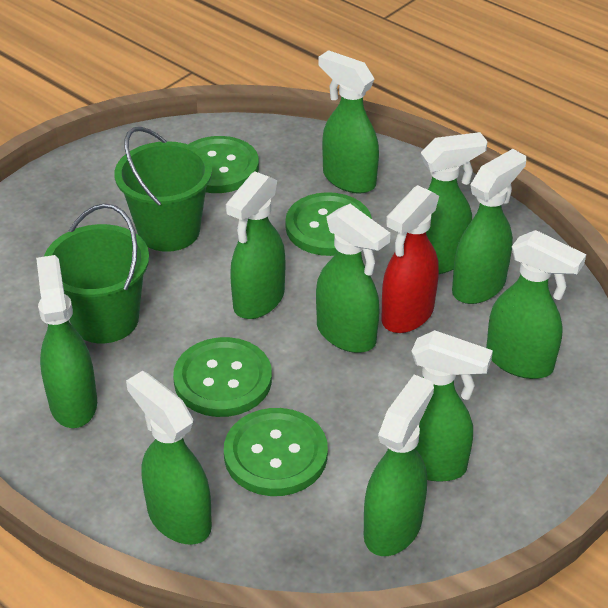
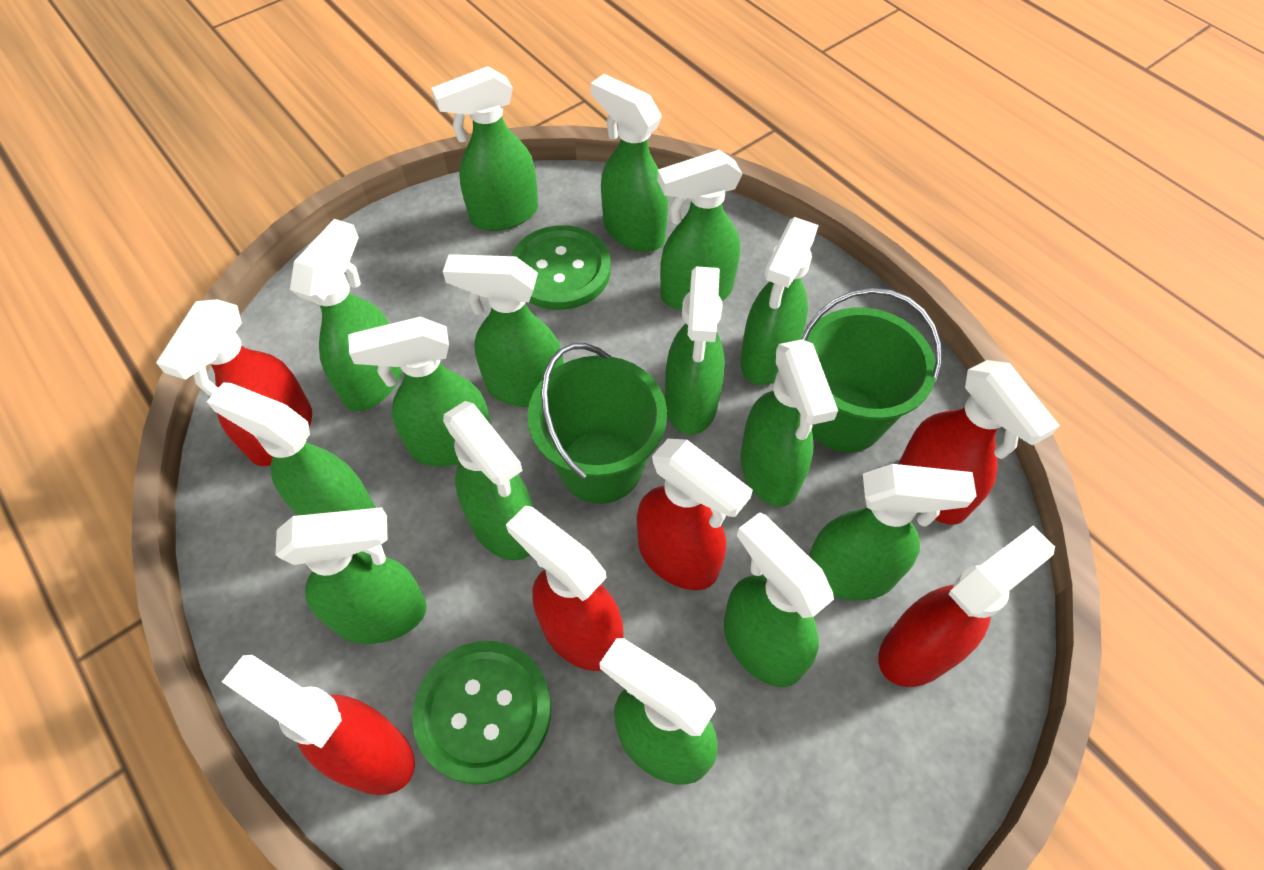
green button: 4 -> 2
green spray bottle: 10 -> 15
red spray bottle: 1 -> 6

